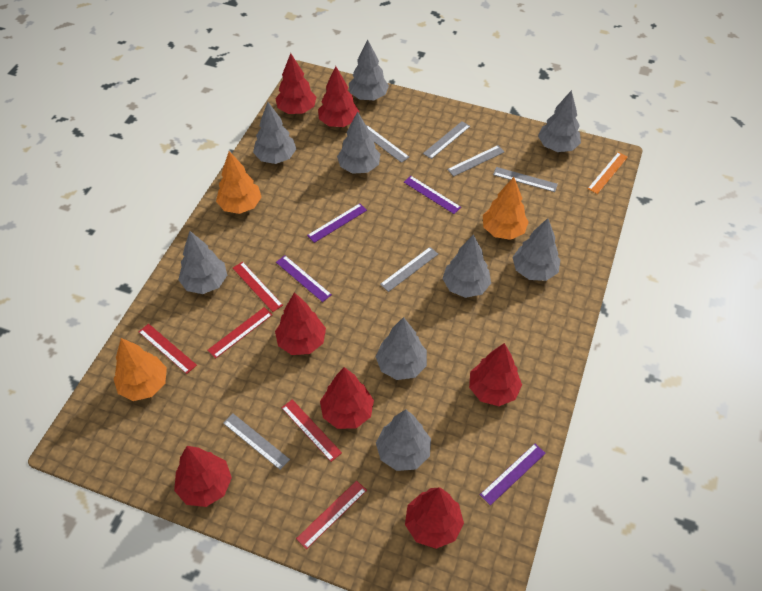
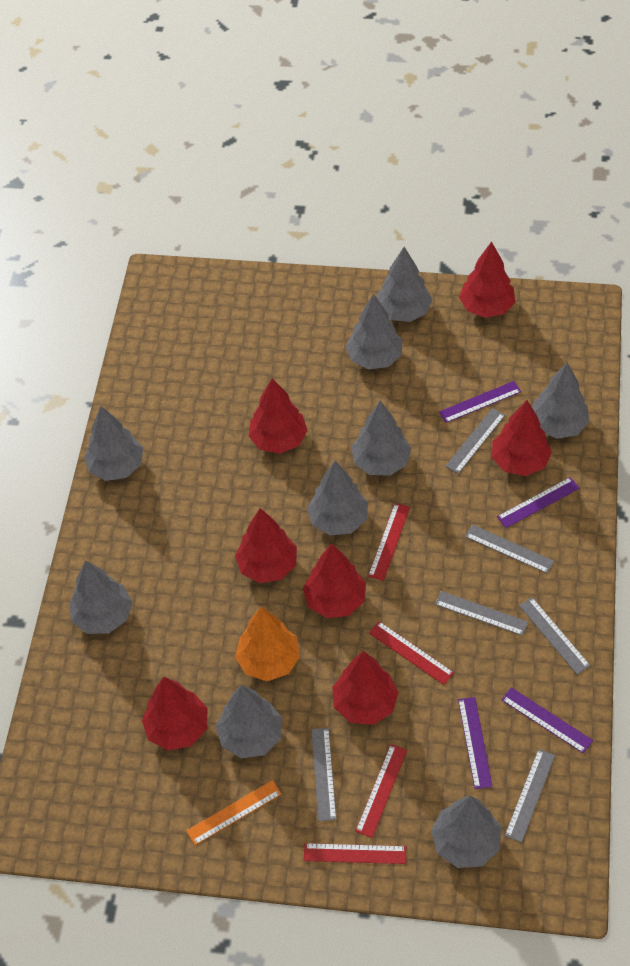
orange tree: 3 -> 1
red ruler: 5 -> 4

